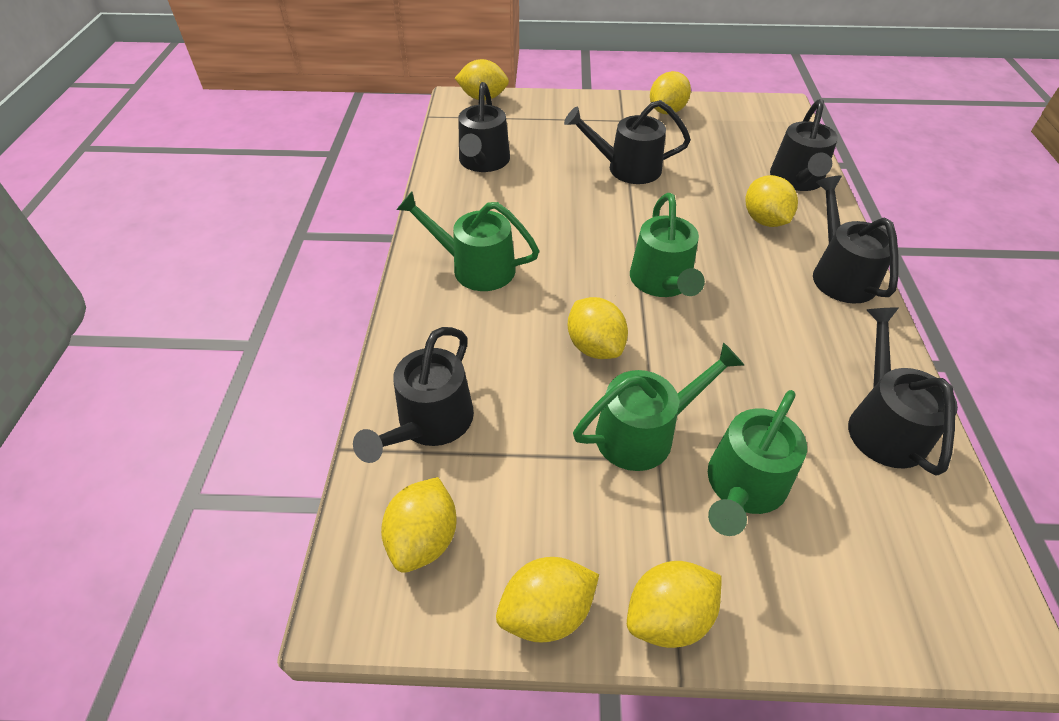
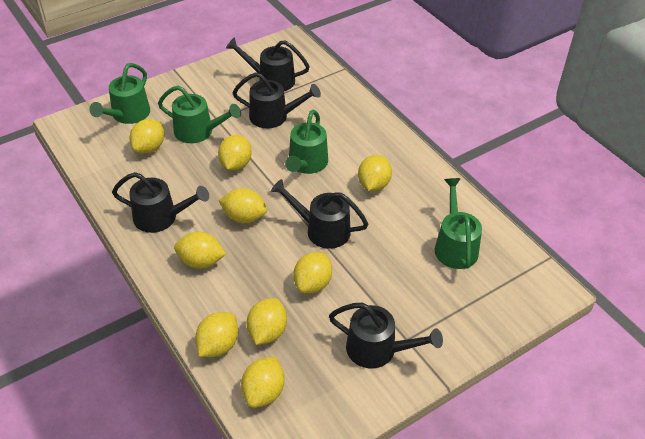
black watering can: 6 -> 5
yellow lemon: 7 -> 9

